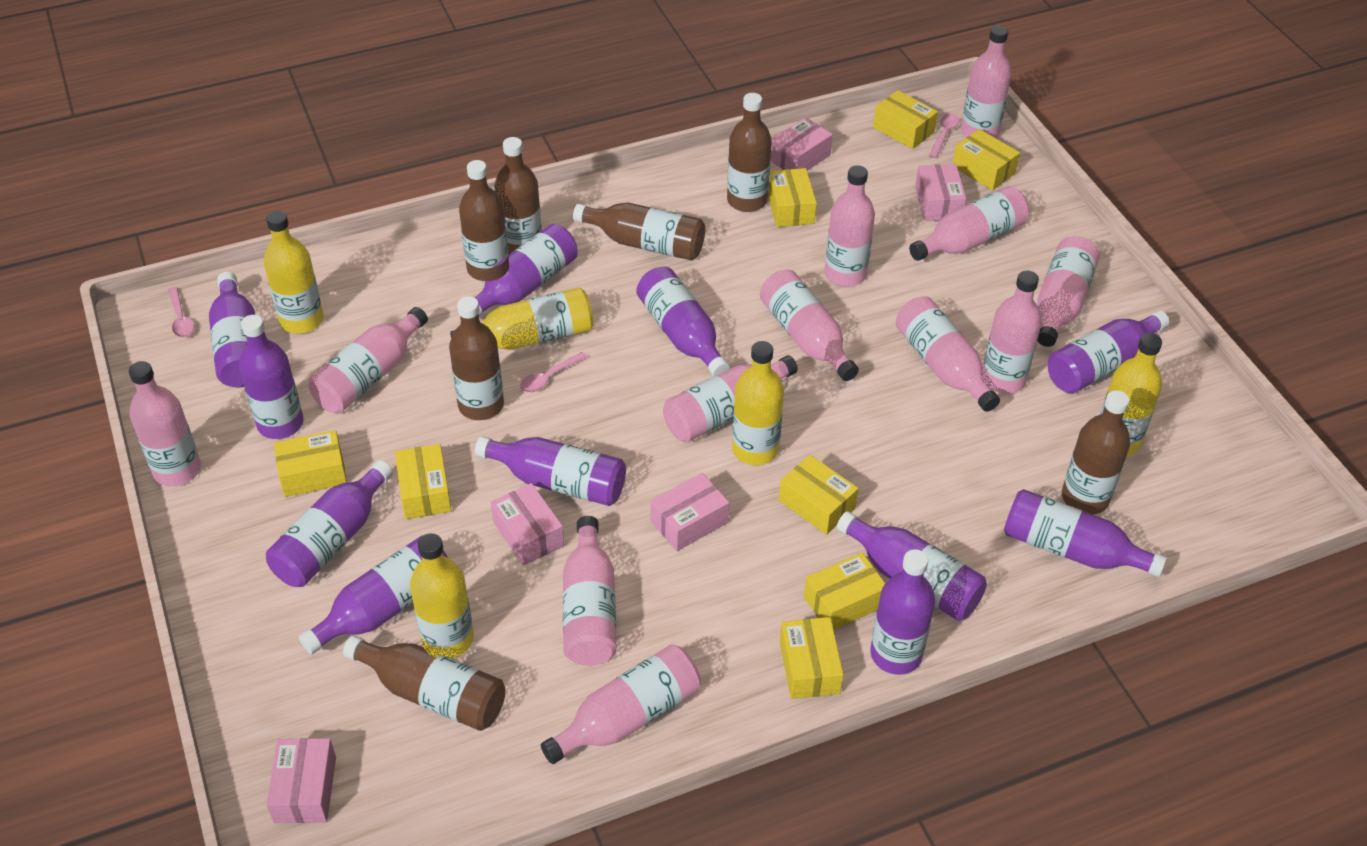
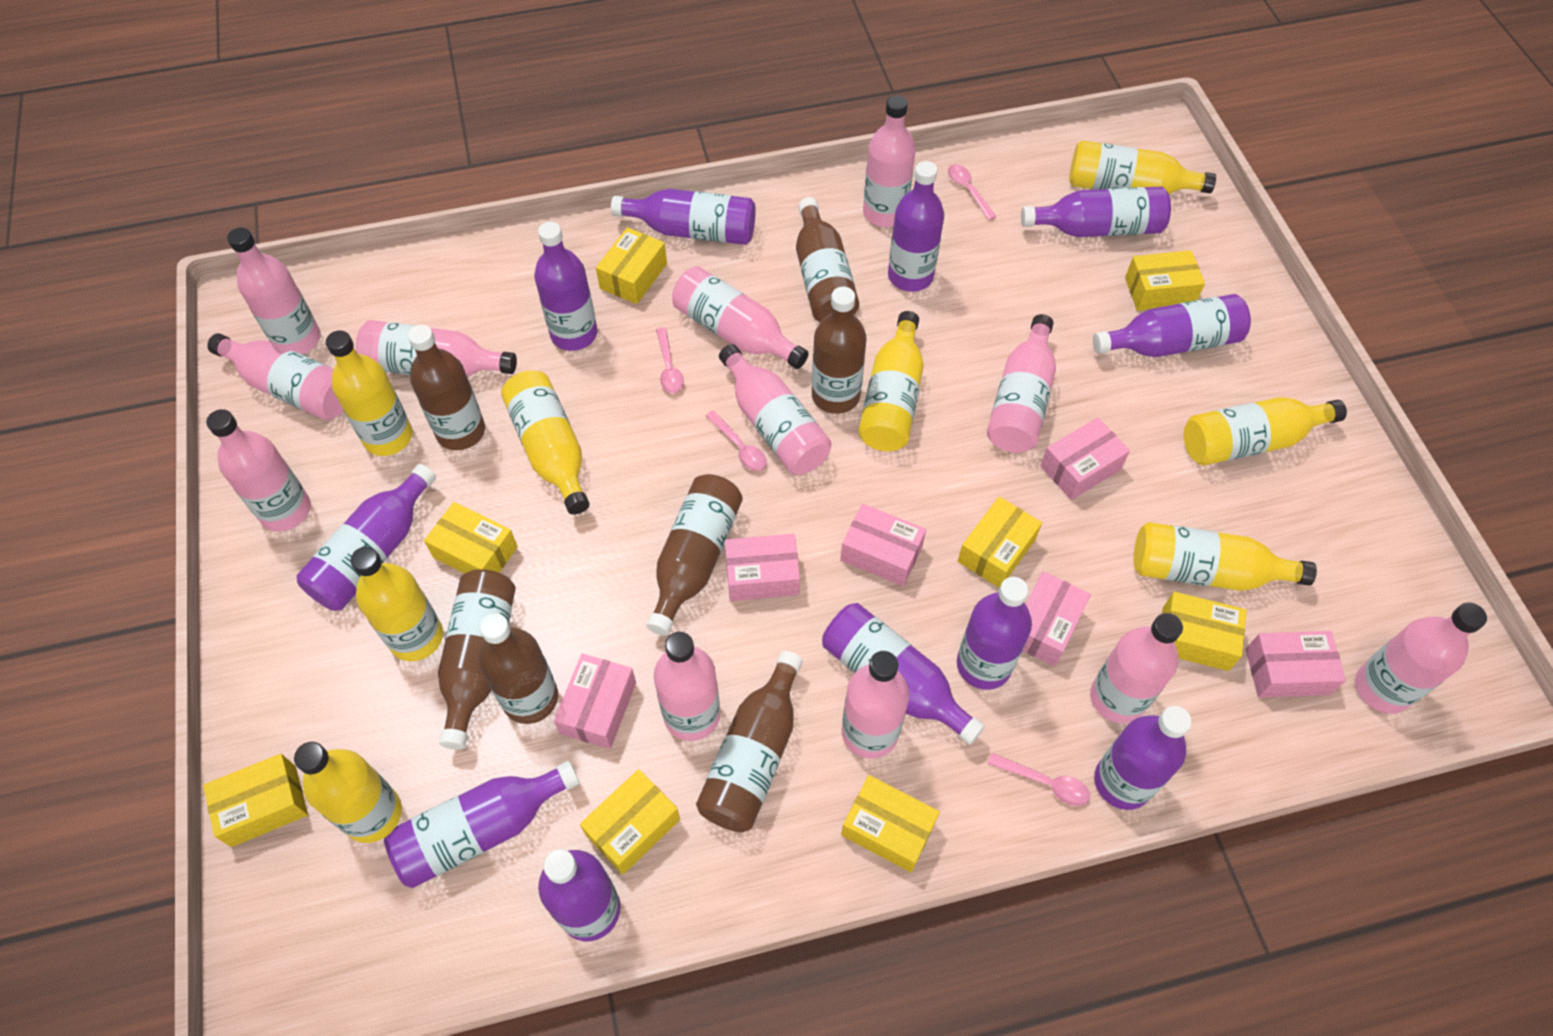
pink box: 5 -> 6
pink spoon: 3 -> 4
yellow bottle: 5 -> 8

